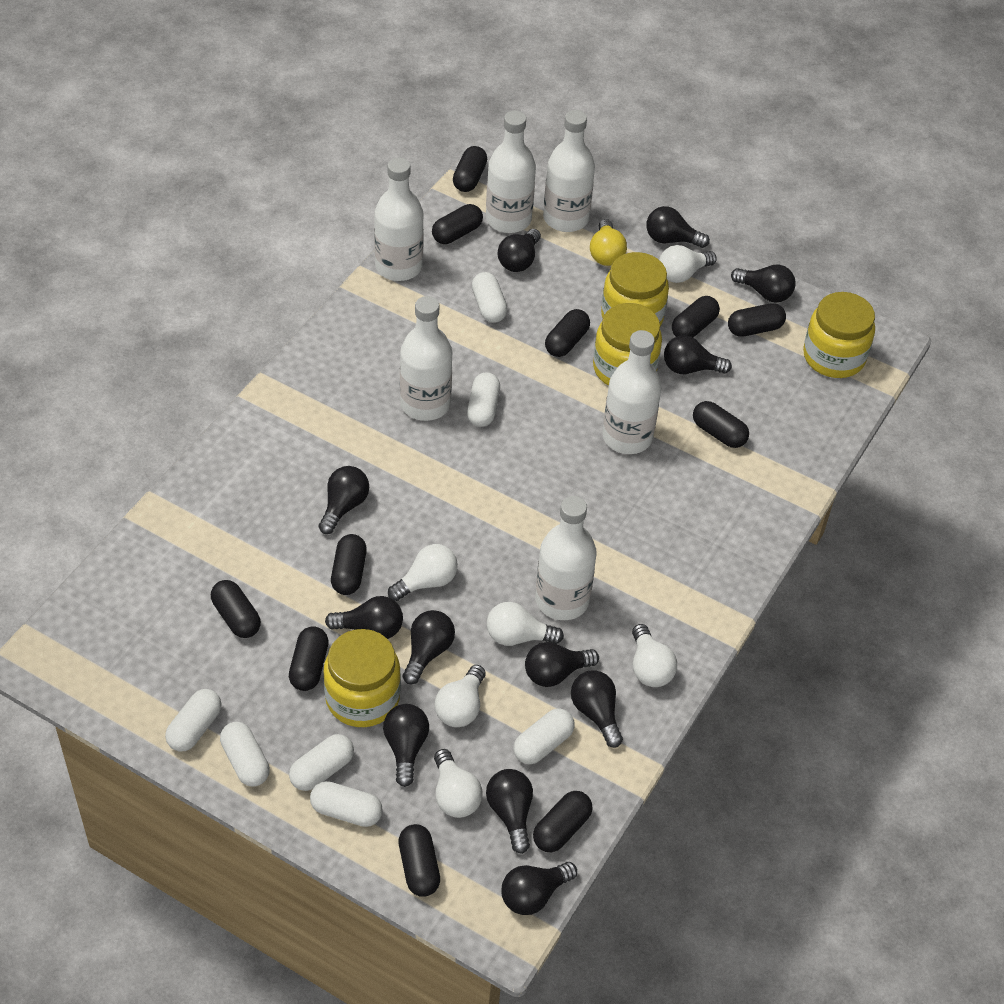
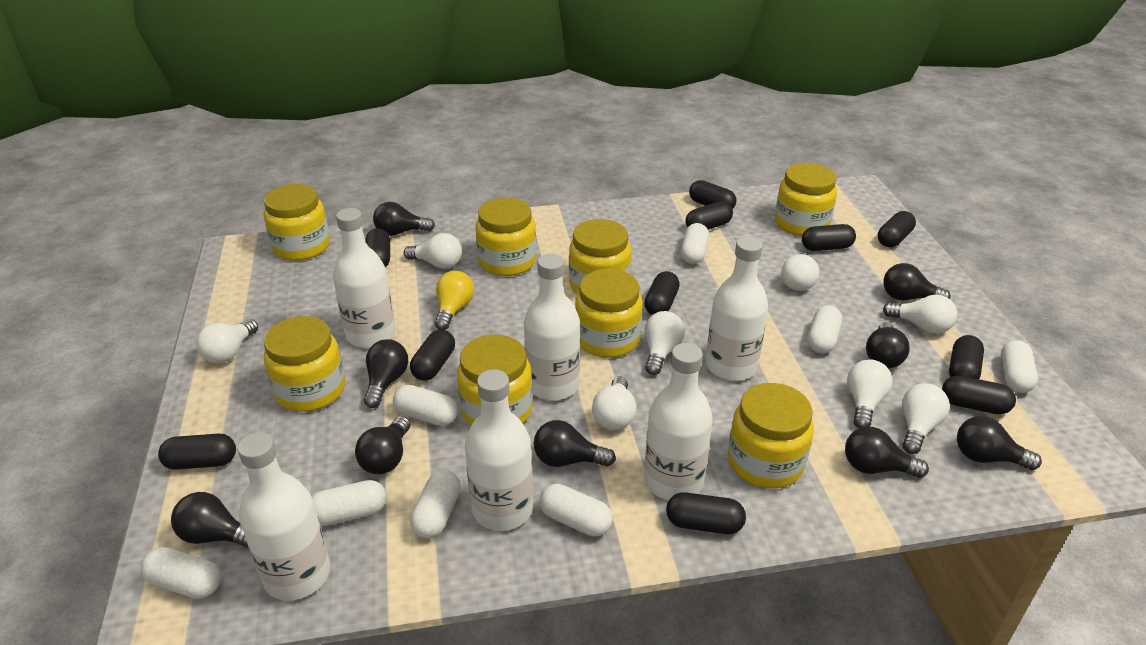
black light bulb: 12 -> 9
white capsule: 7 -> 8
white light bulb: 6 -> 8
yellow jar: 4 -> 8

